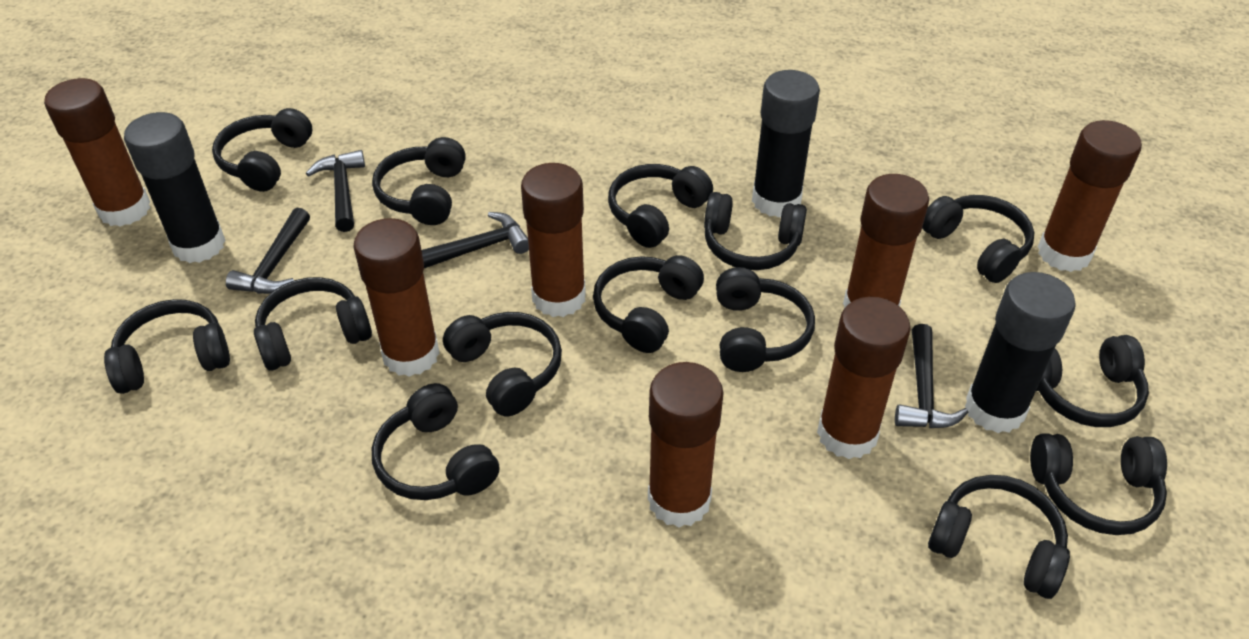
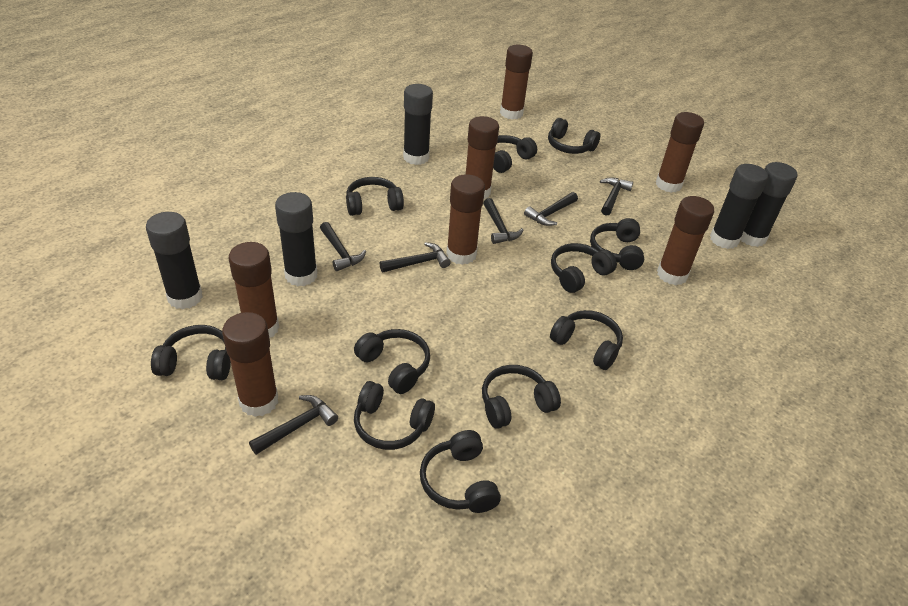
black glue stick: 3 -> 5
black hammer: 4 -> 6
black headphones: 14 -> 11

